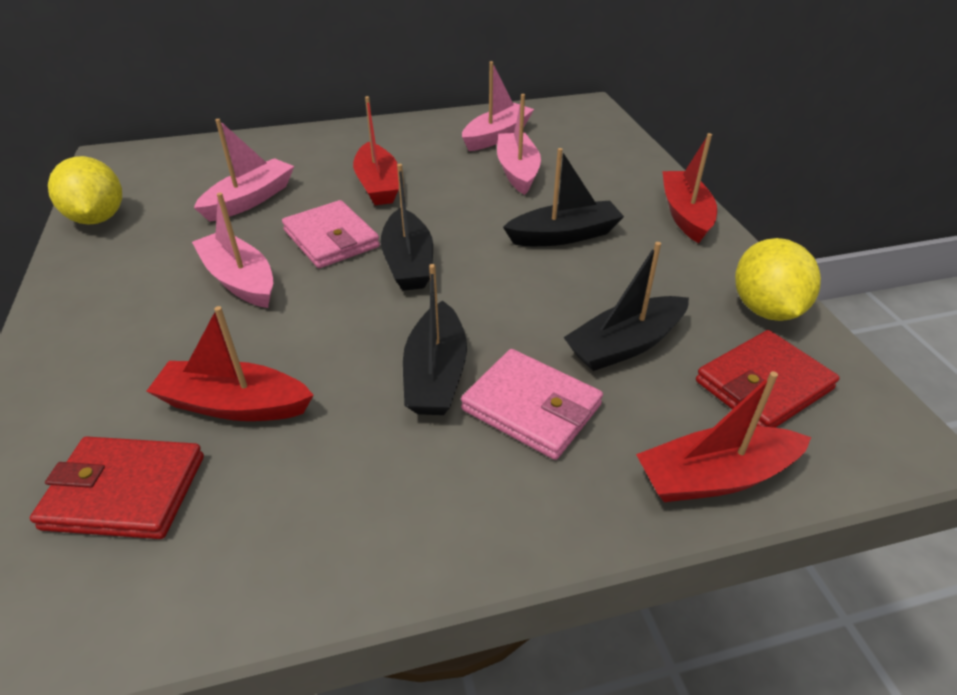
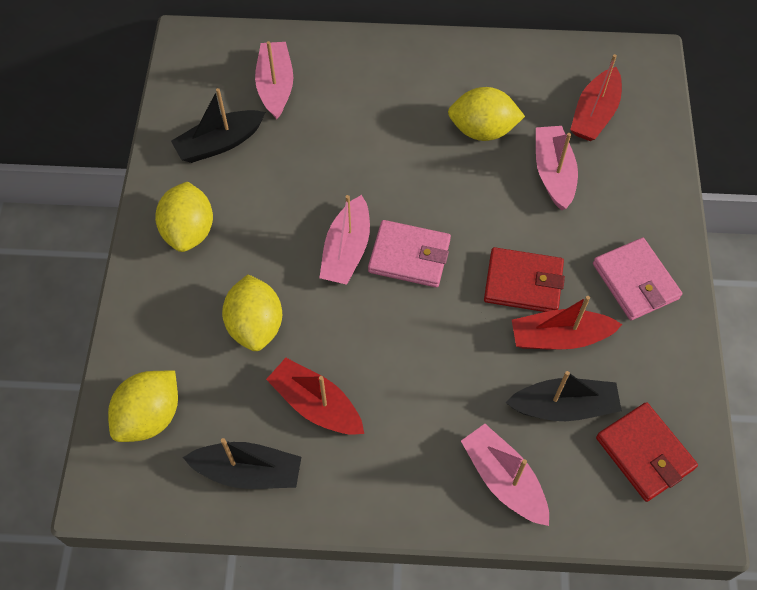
black boat: 4 -> 3
red boat: 4 -> 3
yellow lemon: 2 -> 4

